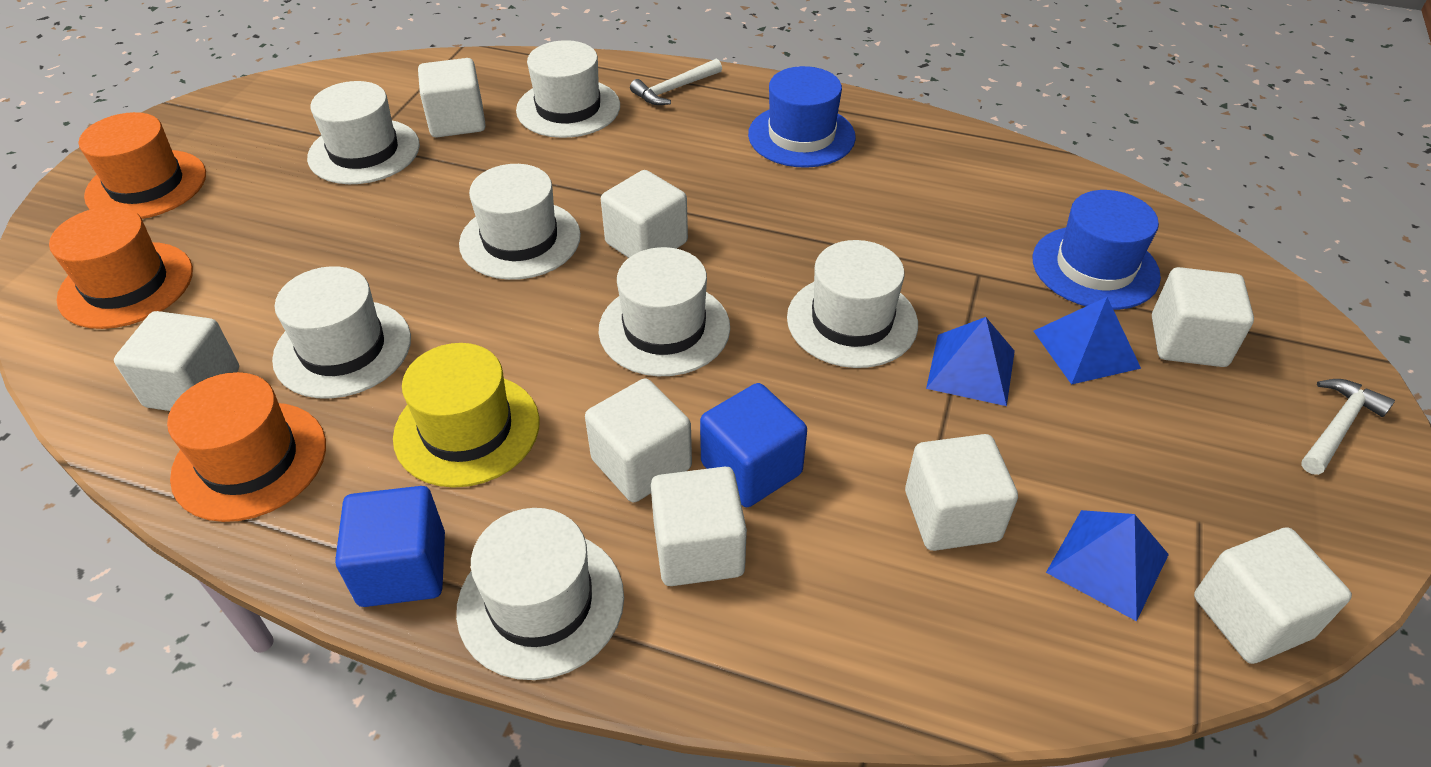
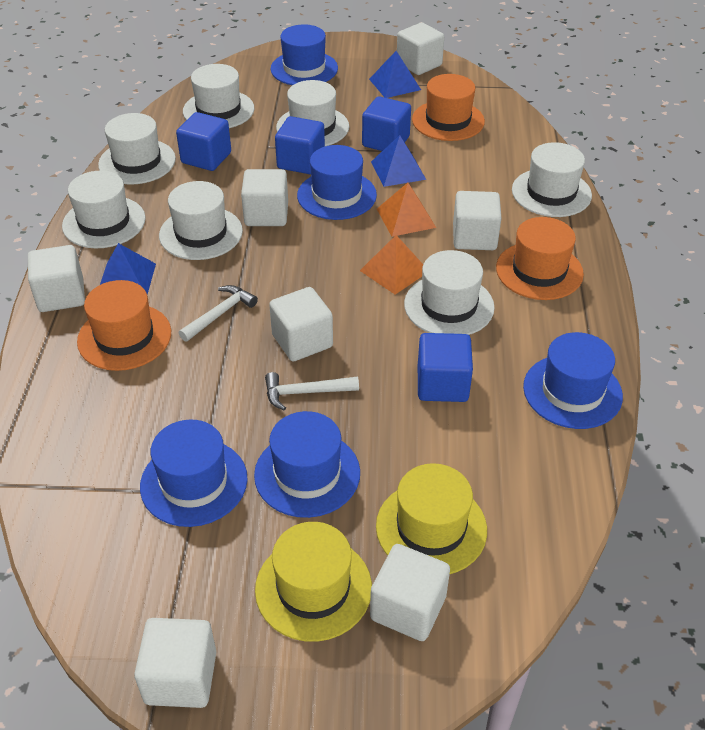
blue cube: 2 -> 4
blue hat: 2 -> 5
orange pyramid: 0 -> 2
white cube: 8 -> 7
yellow hat: 1 -> 2

